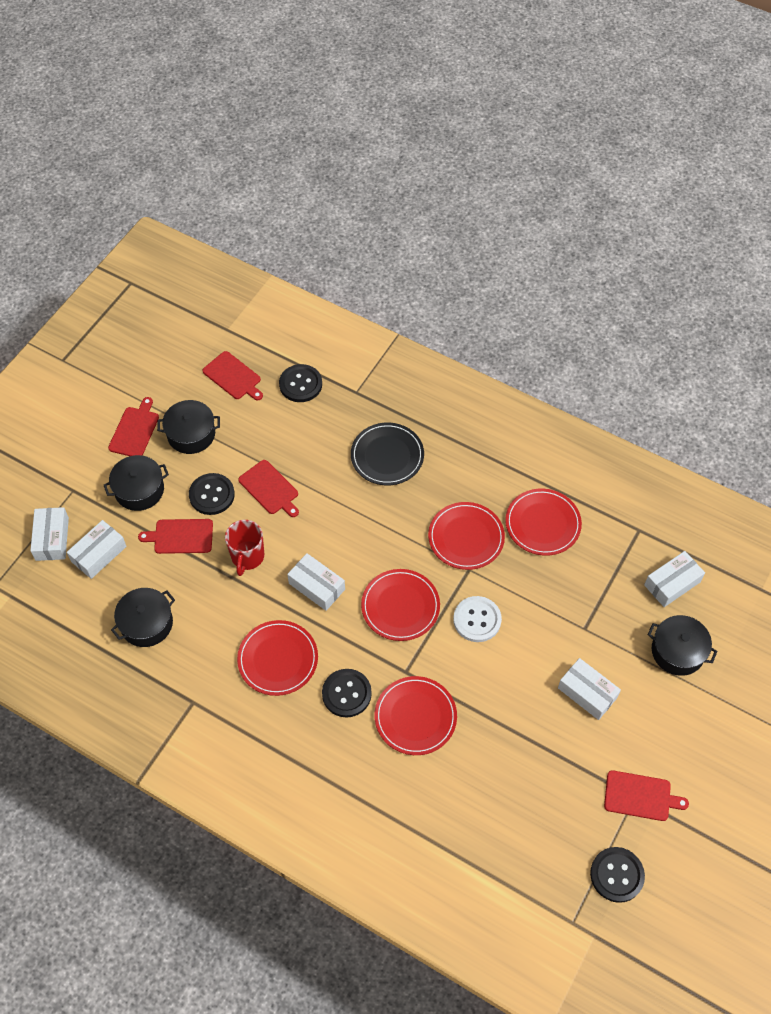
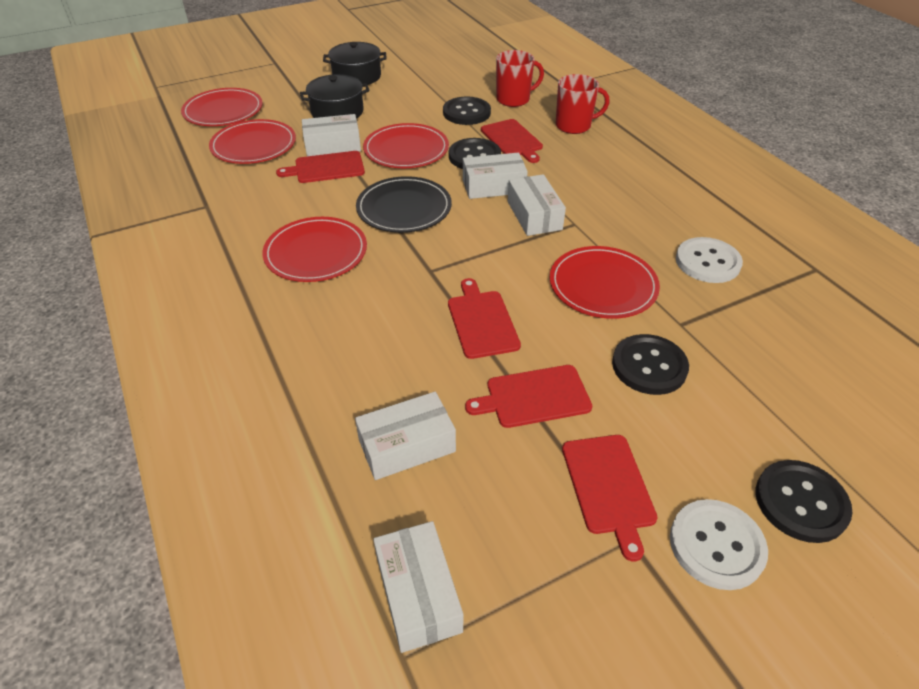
black pot: 4 -> 2
red mug: 1 -> 2
white button: 1 -> 2

